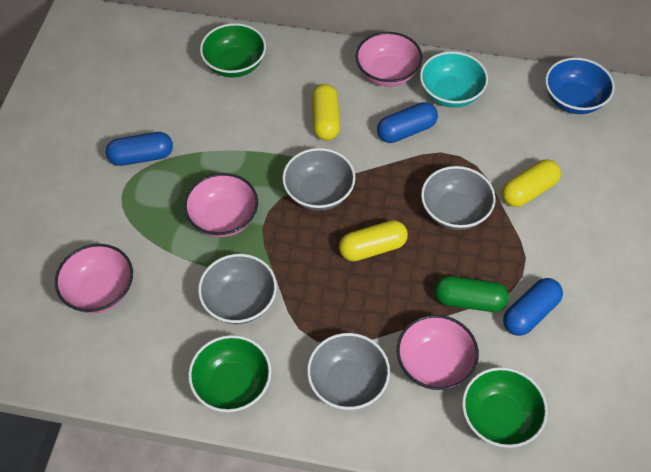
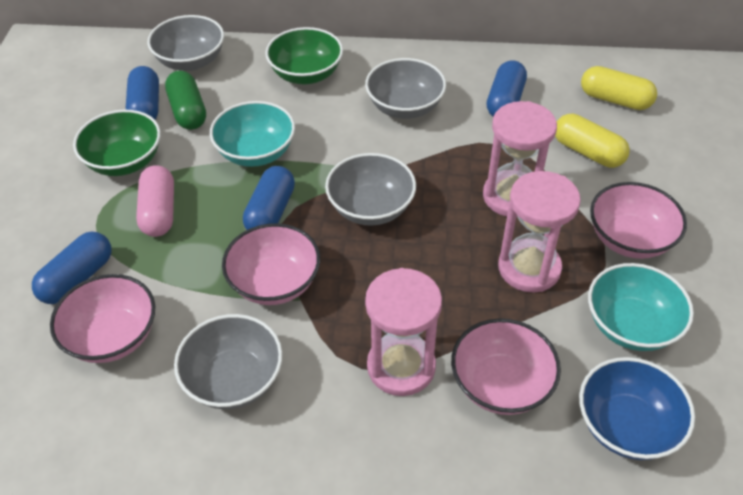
blue capsule: 3 -> 4
green bowl: 3 -> 2
pink capsule: 0 -> 1
pink hourglass: 0 -> 3
turquoise bowl: 1 -> 2
yellow capsule: 3 -> 2

